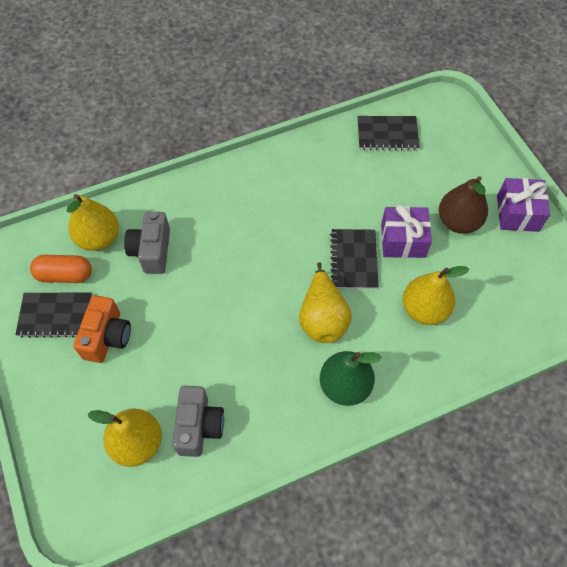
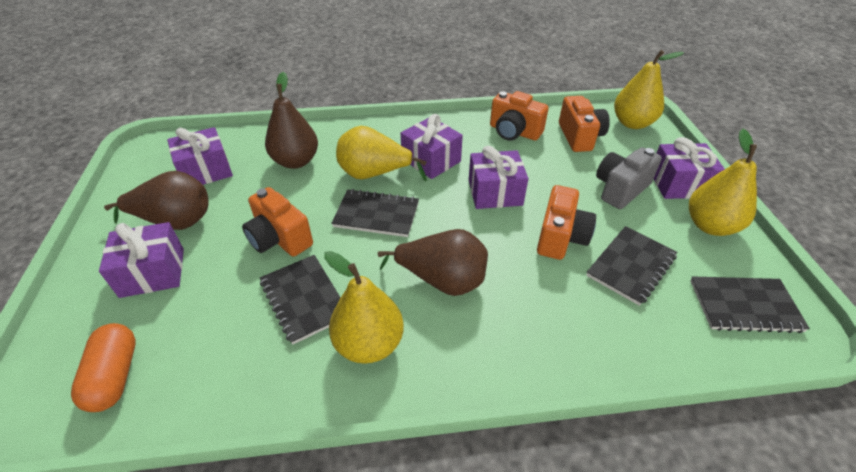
black notebook: 3 -> 4
brown pear: 1 -> 3
green pear: 1 -> 0
grey camera: 2 -> 1
orange camera: 1 -> 4
purple gift: 2 -> 5

